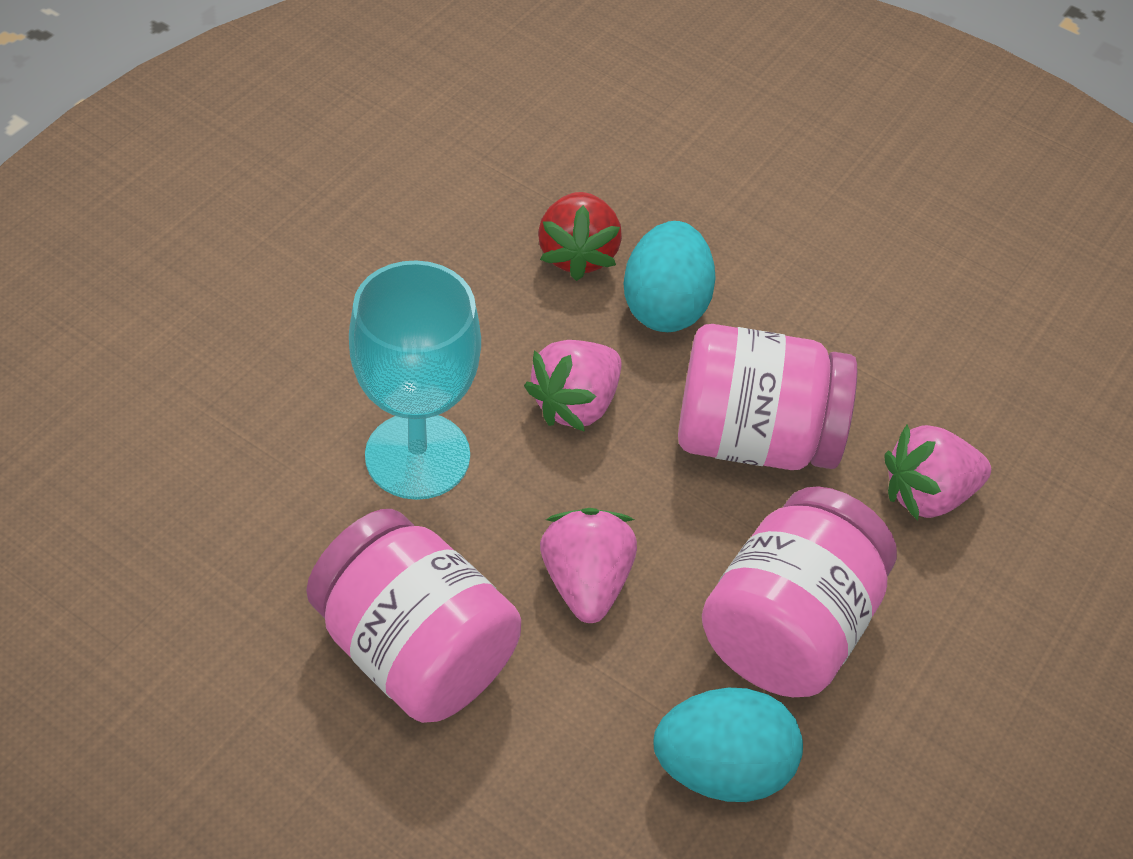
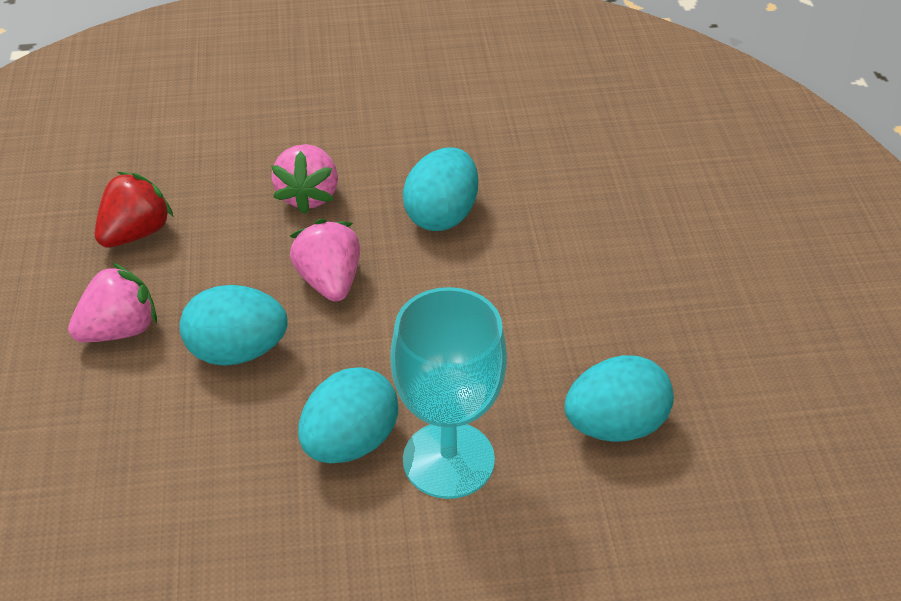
pink jar: 3 -> 0
turquoise egg: 2 -> 4

